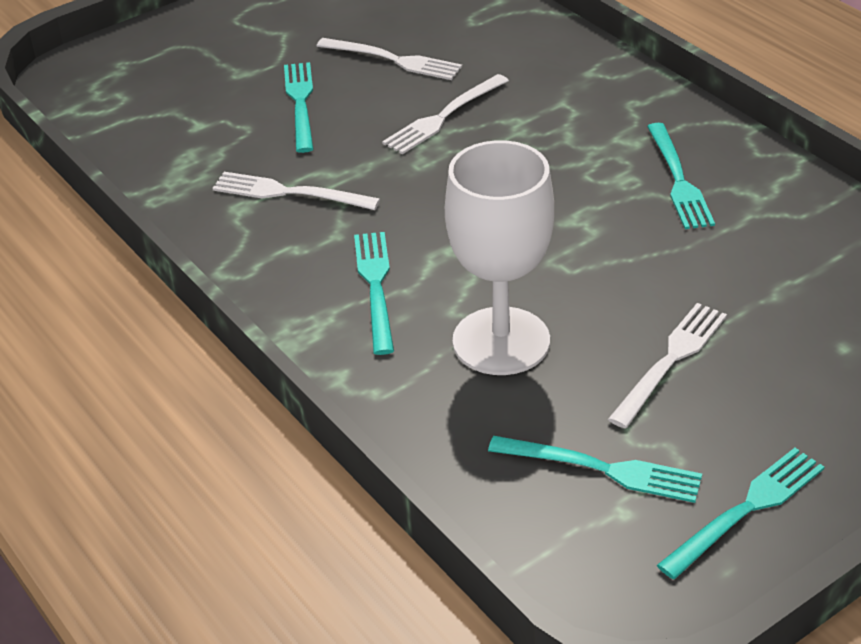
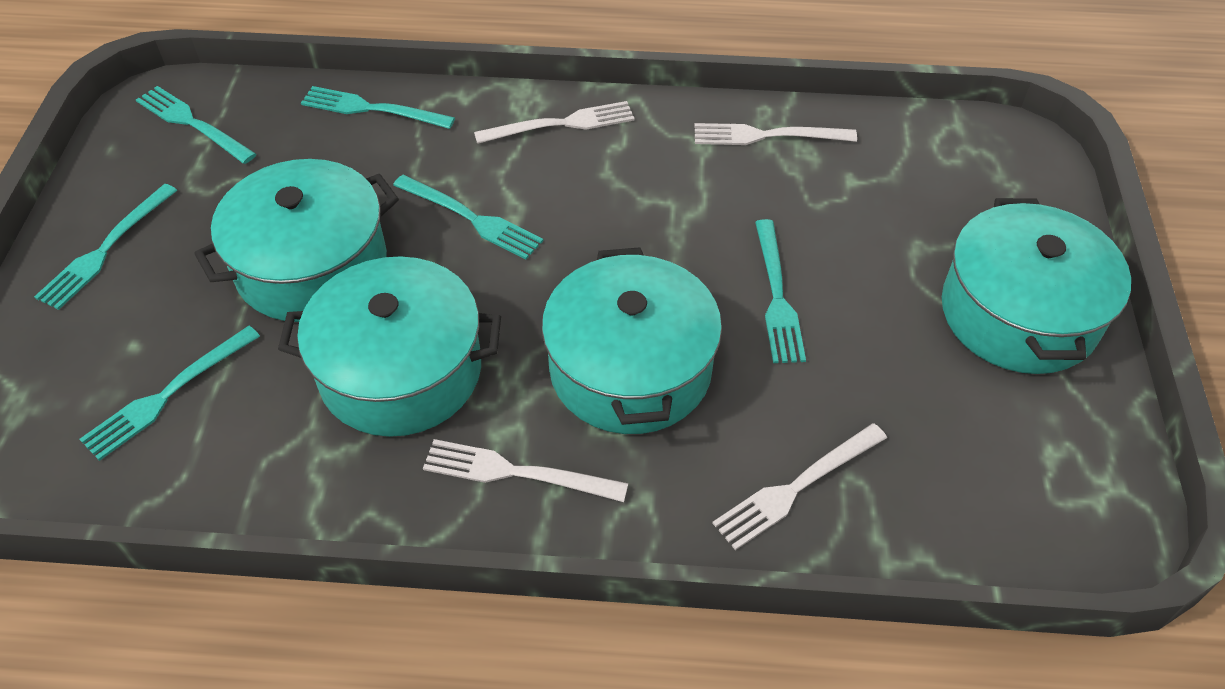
turquoise fork: 5 -> 6
turquoise pot: 0 -> 4
white goblet: 1 -> 0

